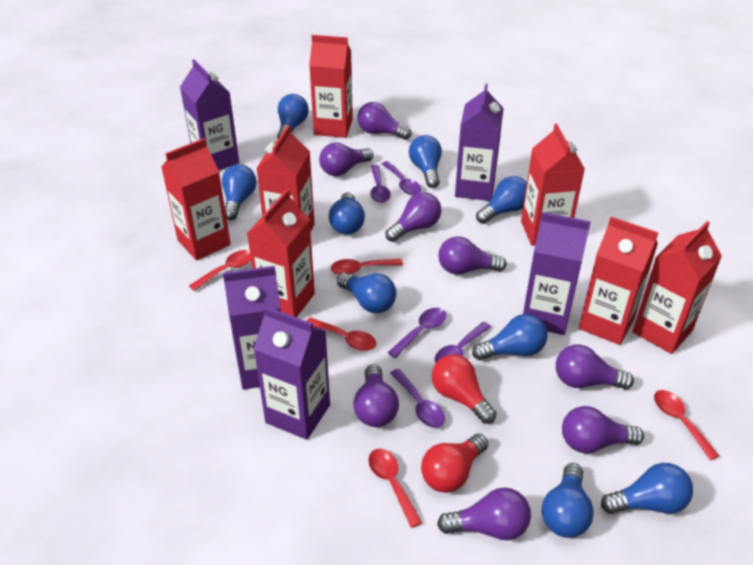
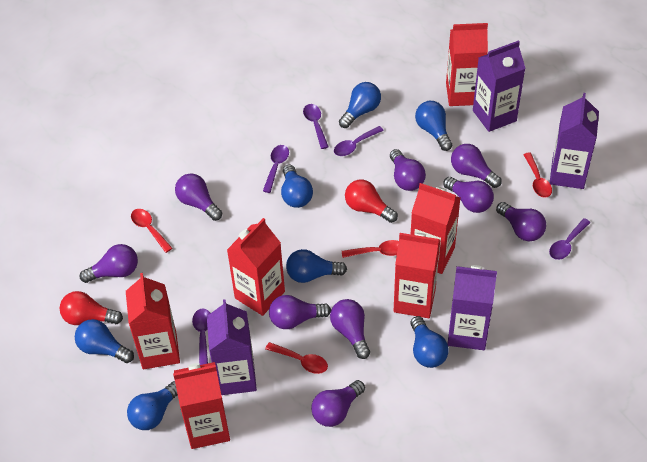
blue light bulb: 9 -> 7
purple carton: 5 -> 4
purple light bulb: 8 -> 9
red carton: 7 -> 6
red spoon: 5 -> 4

